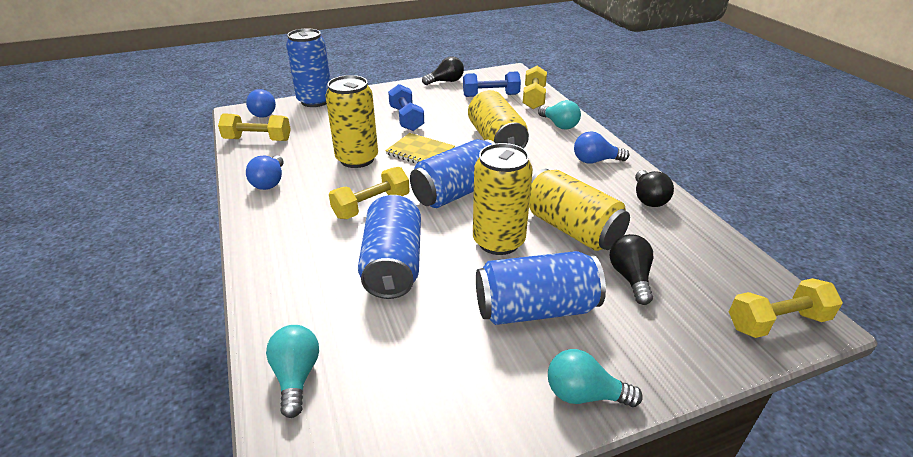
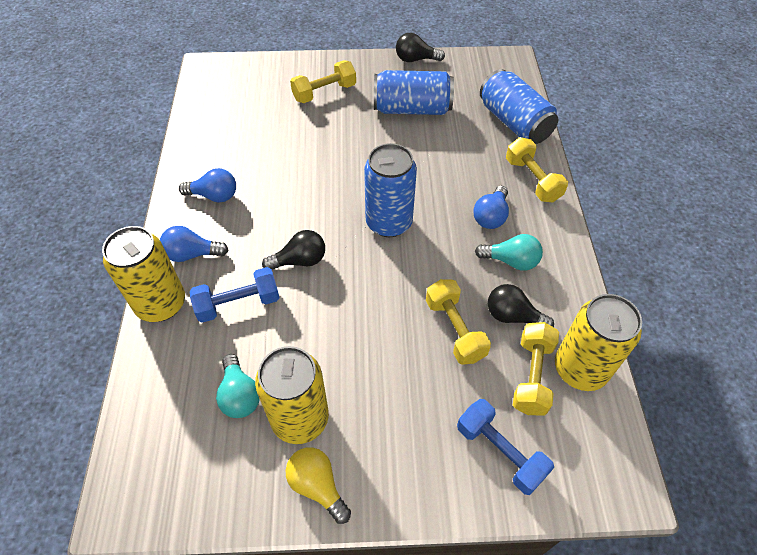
blue can: 4 -> 3
turquoise light bulb: 3 -> 2
yellow can: 4 -> 3
yellow light bulb: 0 -> 1
yellow notebook: 1 -> 0

